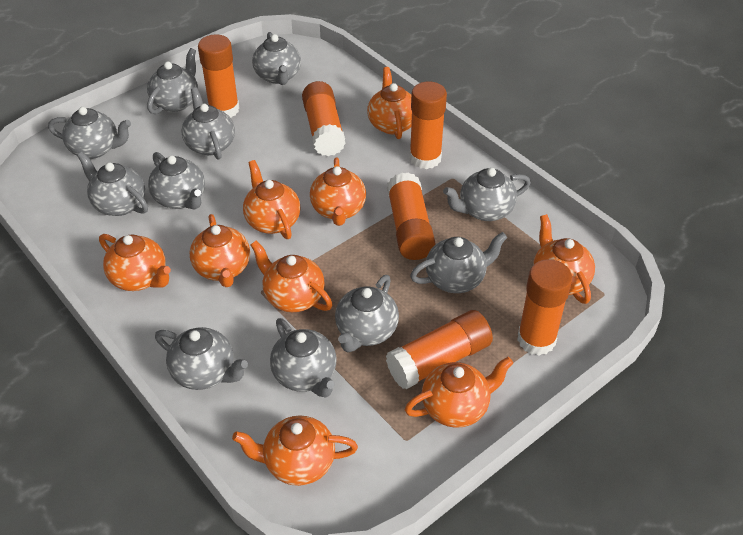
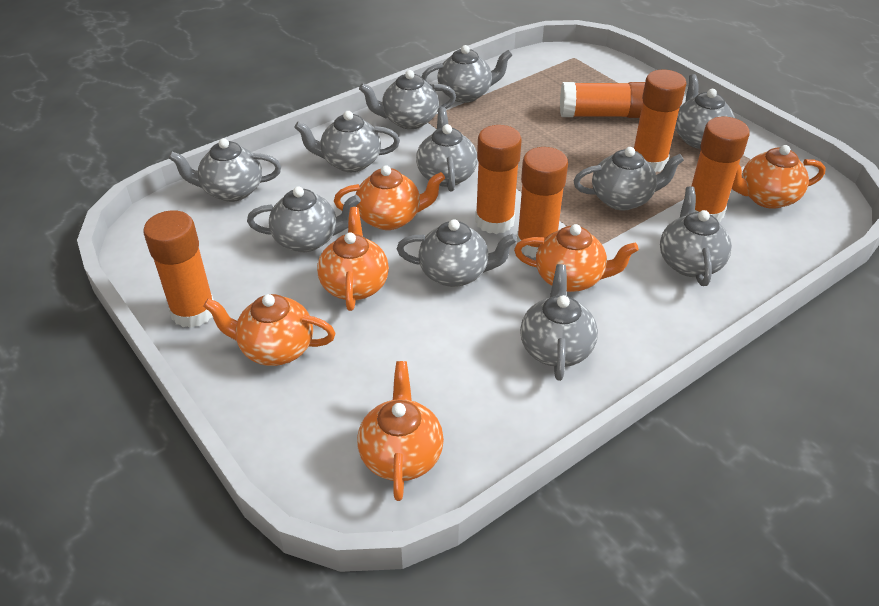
orange teapot: 9 -> 6

